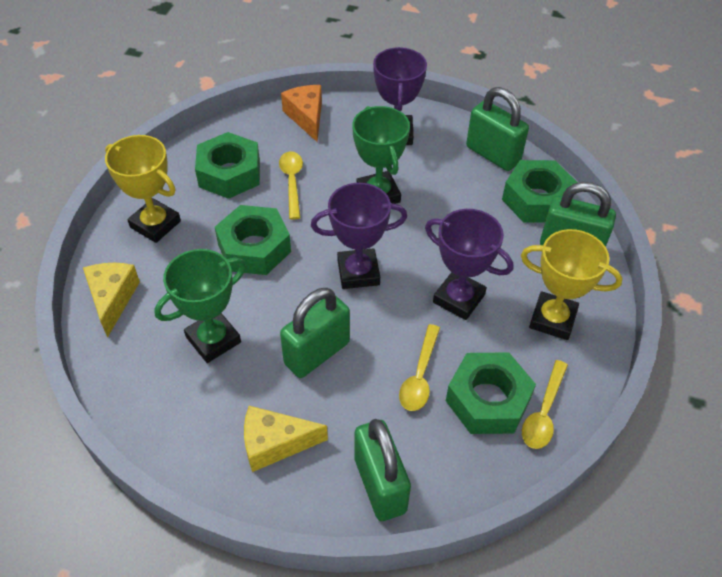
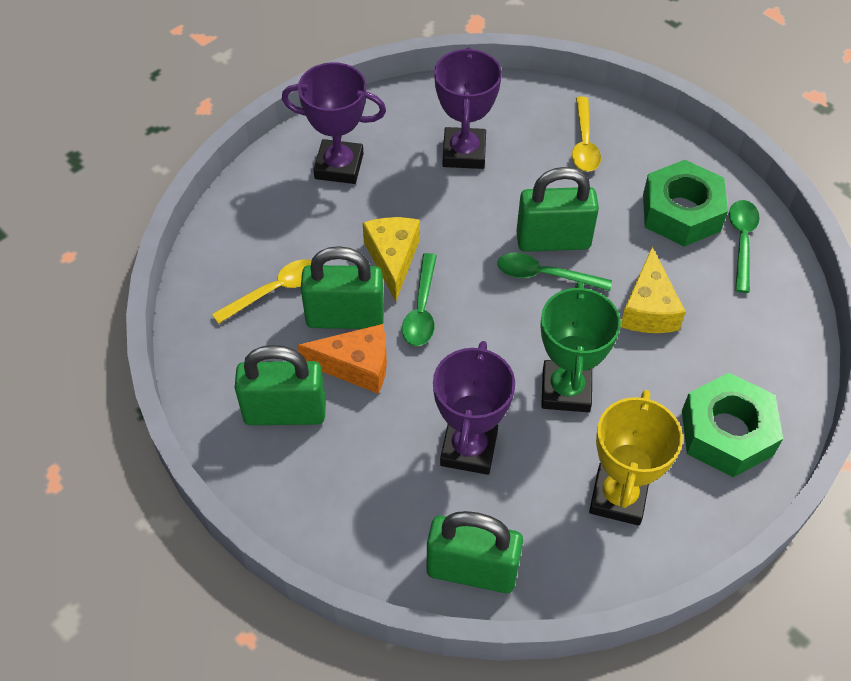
green nut: 4 -> 2
green spoon: 0 -> 3
green trophy: 2 -> 1
yellow spoon: 3 -> 2
yellow trophy: 2 -> 1

